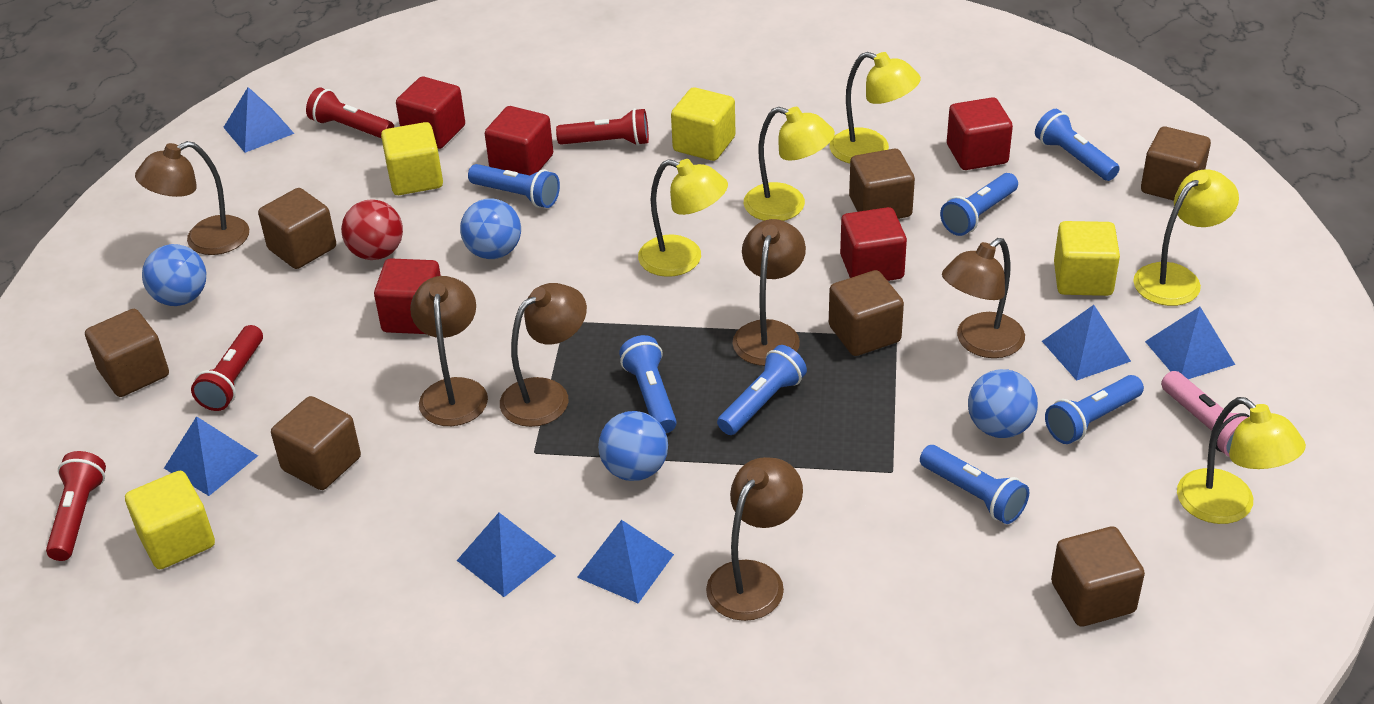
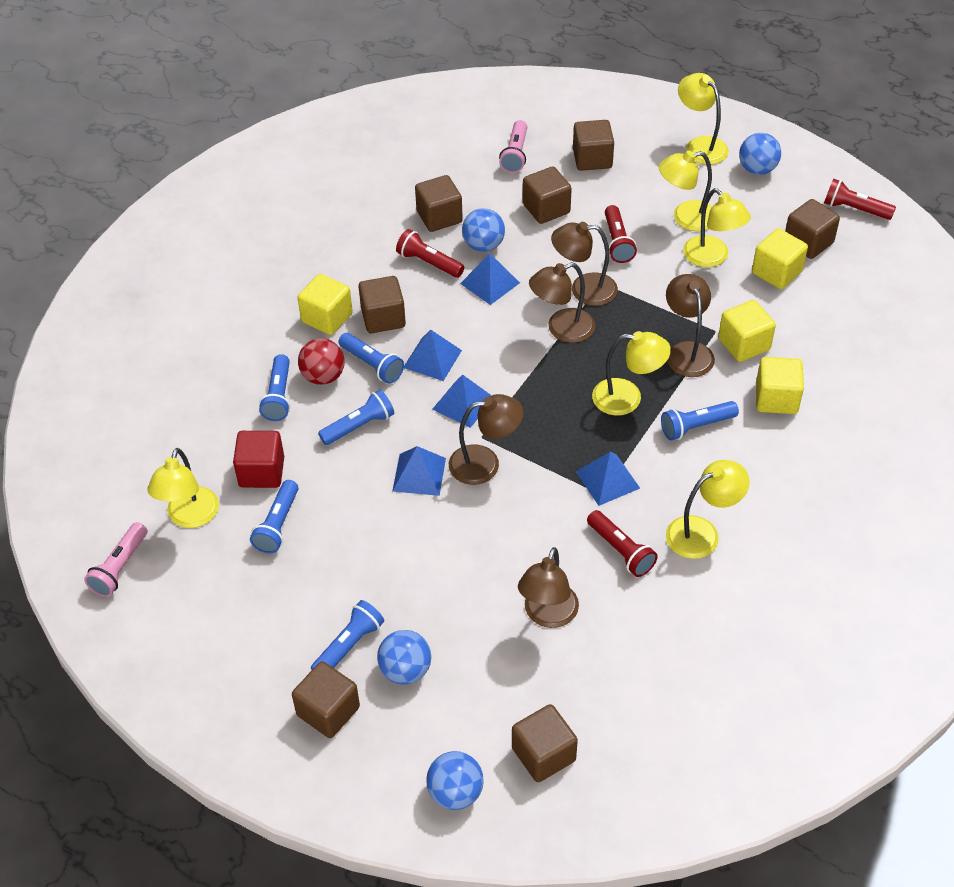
blue flashlight: 7 -> 6
blue pyramid: 6 -> 5
brown lamp: 6 -> 5
pink flashlight: 1 -> 2
red cube: 5 -> 1
yellow lamp: 5 -> 6

